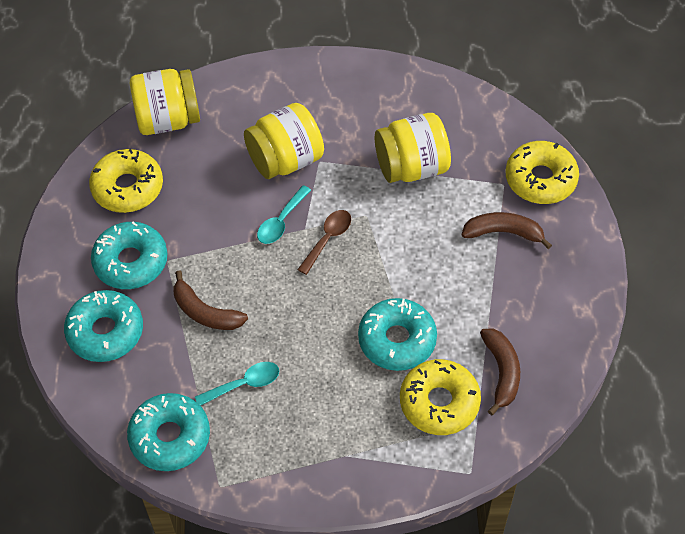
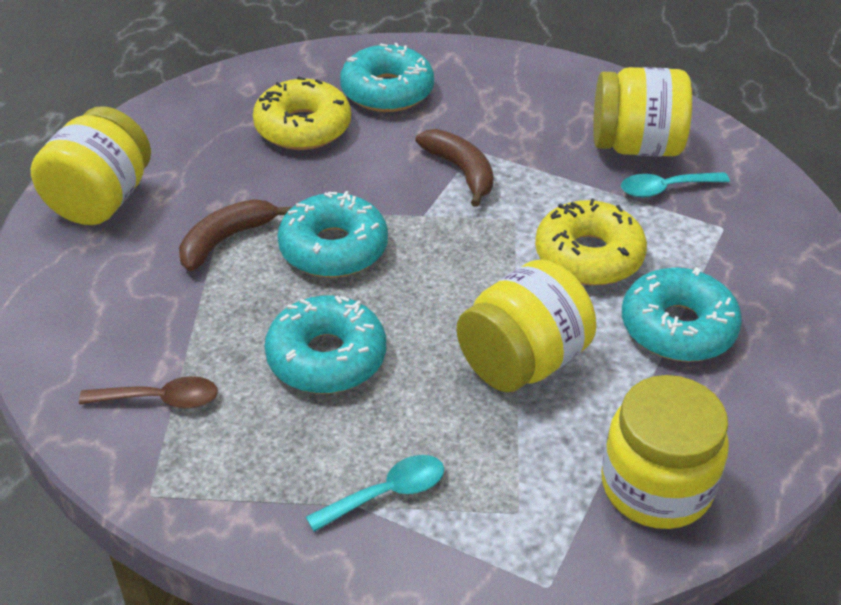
brown banana: 3 -> 2
yellow donut: 3 -> 2
yellow jar: 3 -> 4

